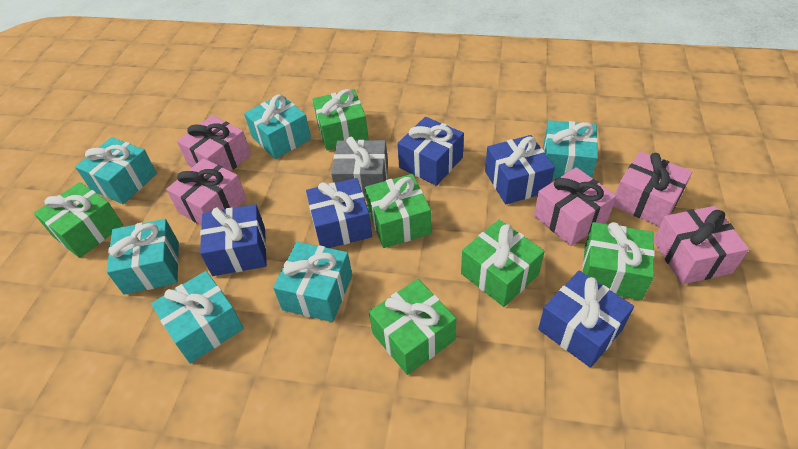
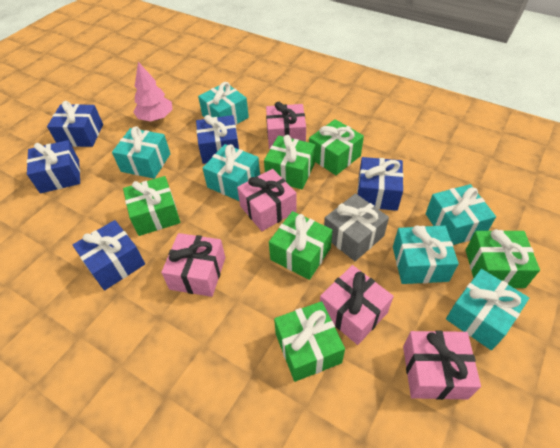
pink tree: 0 -> 1

